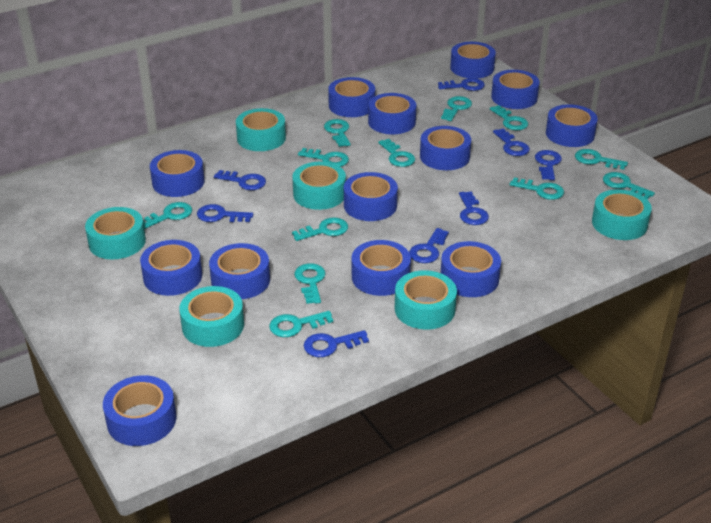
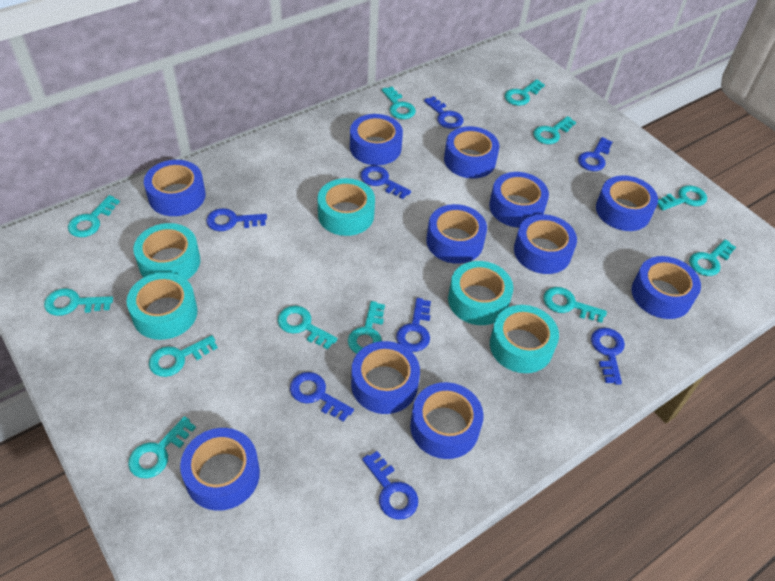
blue tape: 13 -> 11
turquoise tape: 6 -> 5

